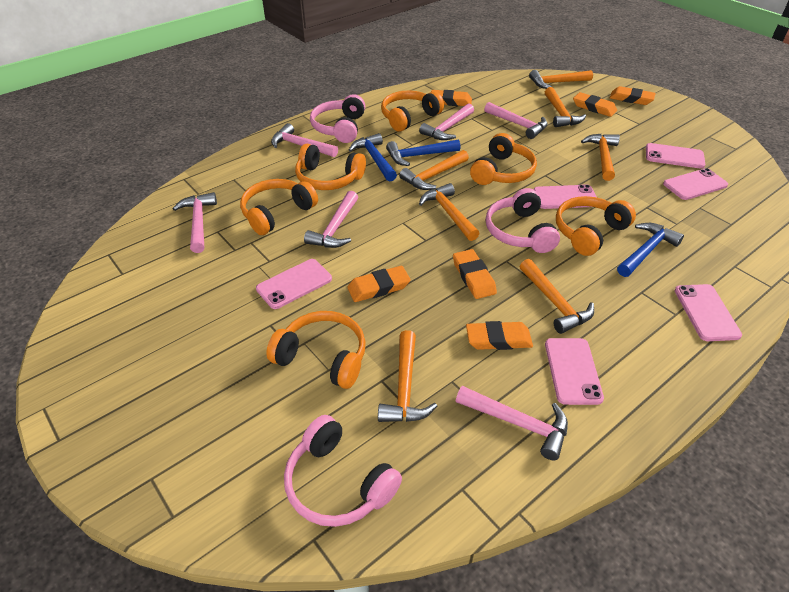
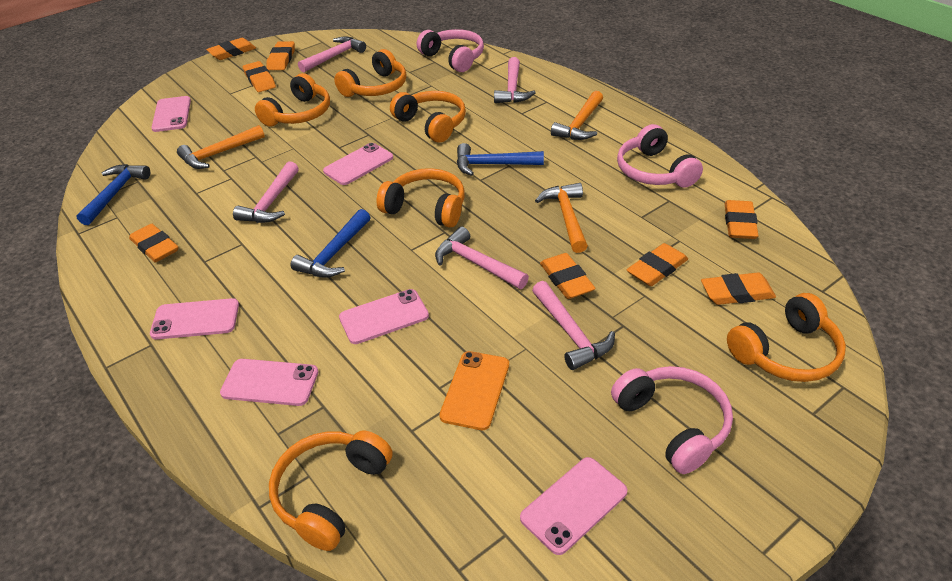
orange eraser: 6 -> 8
orange hammer: 7 -> 3
orange phone: 0 -> 1
pink hammer: 6 -> 5

